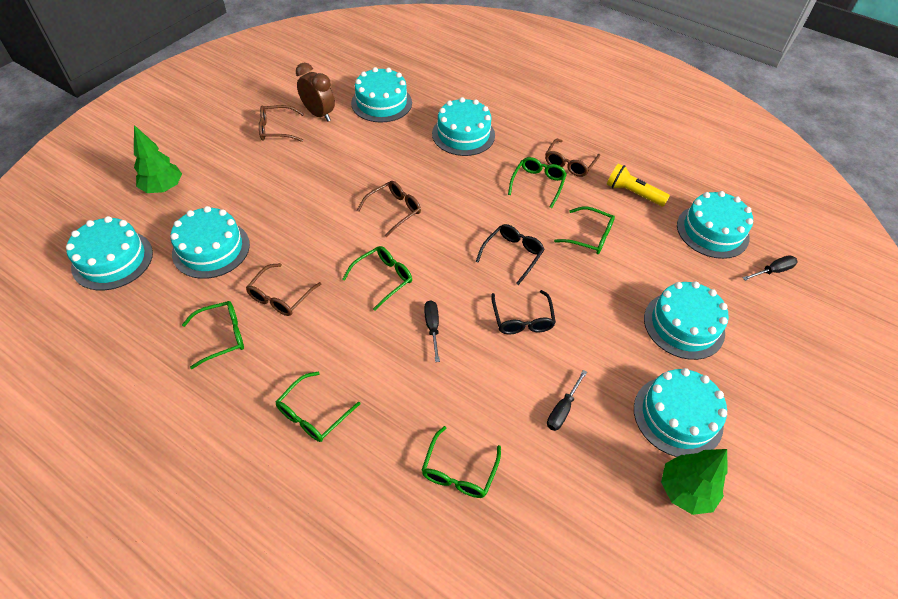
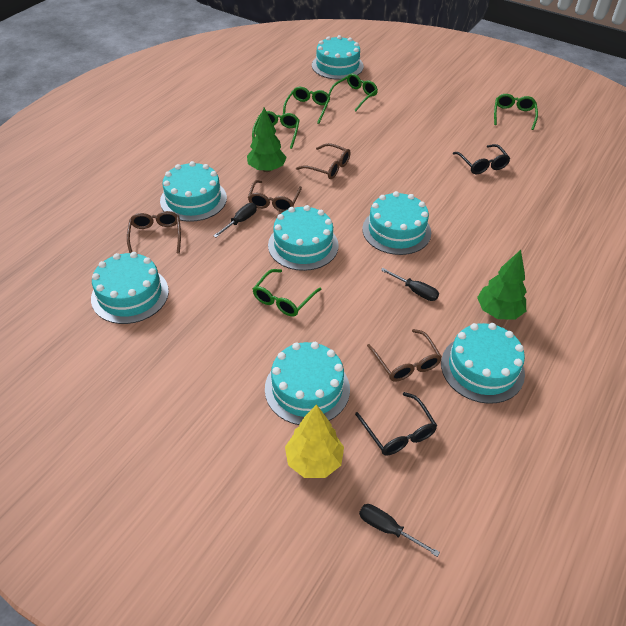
brown clock: 1 -> 0
green glasses: 6 -> 5
yellow flashlight: 1 -> 0
yellow tree: 0 -> 1

